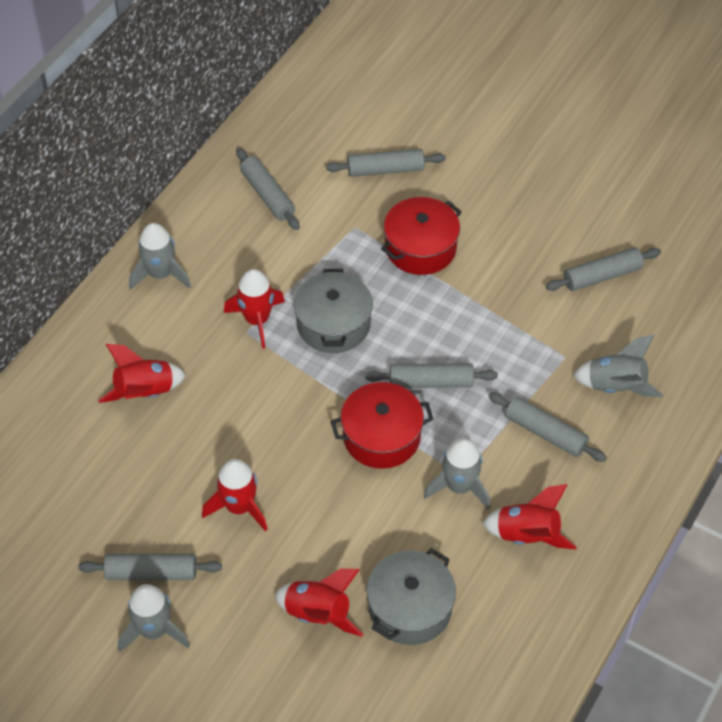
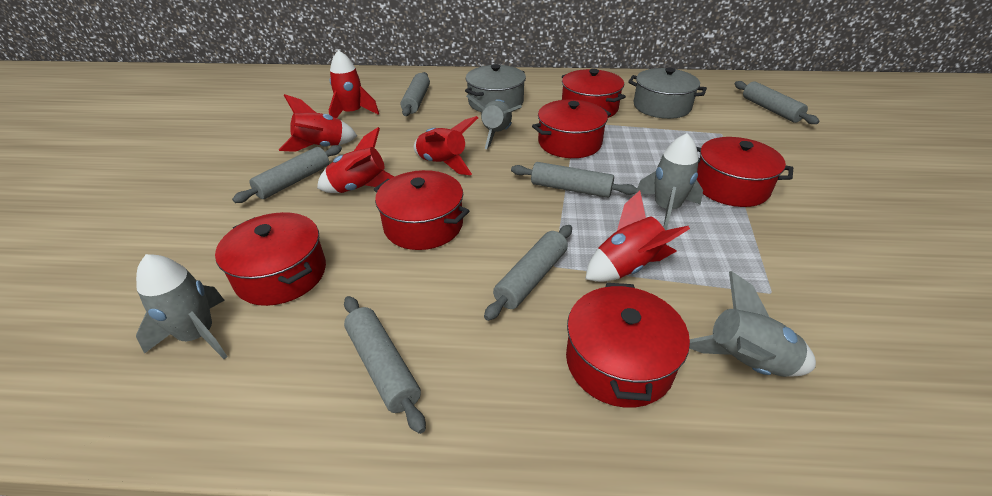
red pot: 2 -> 6

